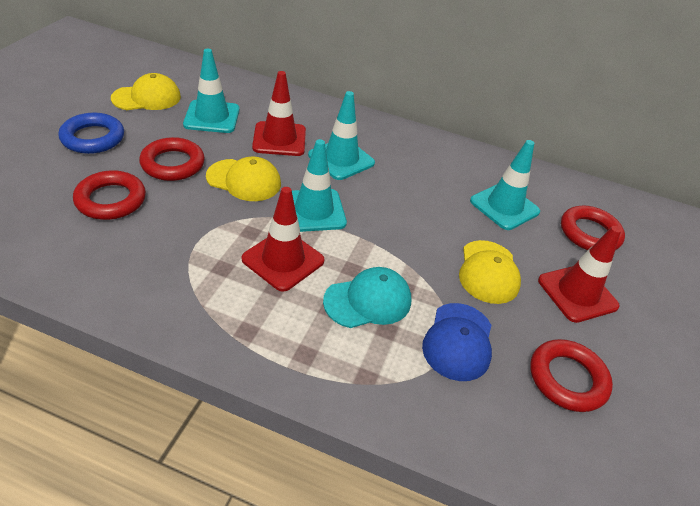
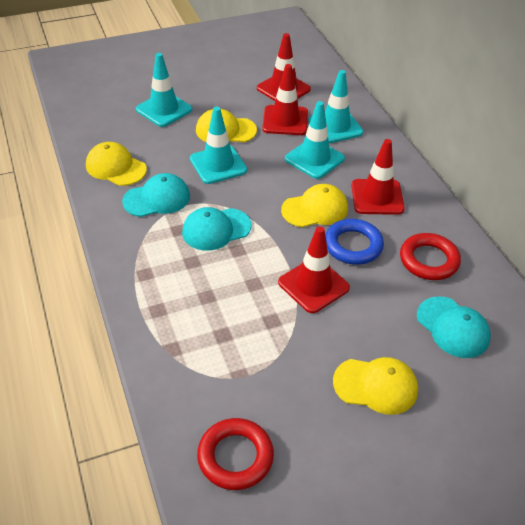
blue cap: 1 -> 0
red ring: 4 -> 2
red traffic cone: 3 -> 4
turquoise cap: 1 -> 3
yellow cap: 3 -> 4

